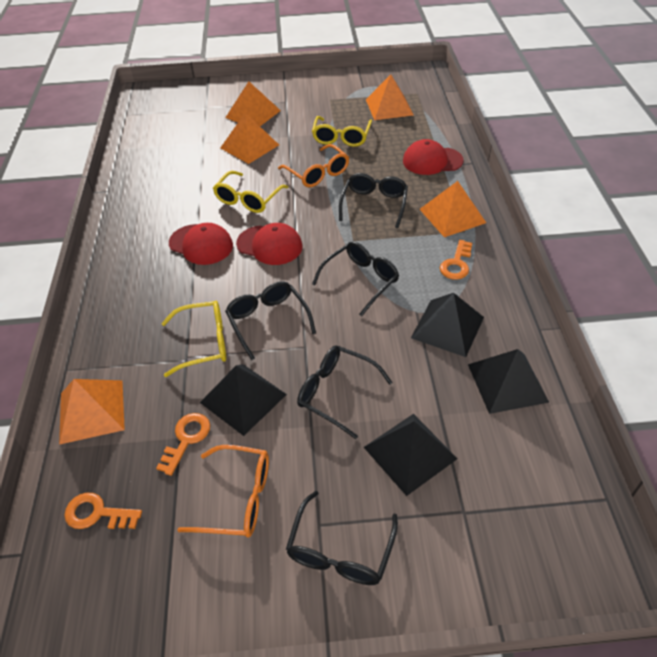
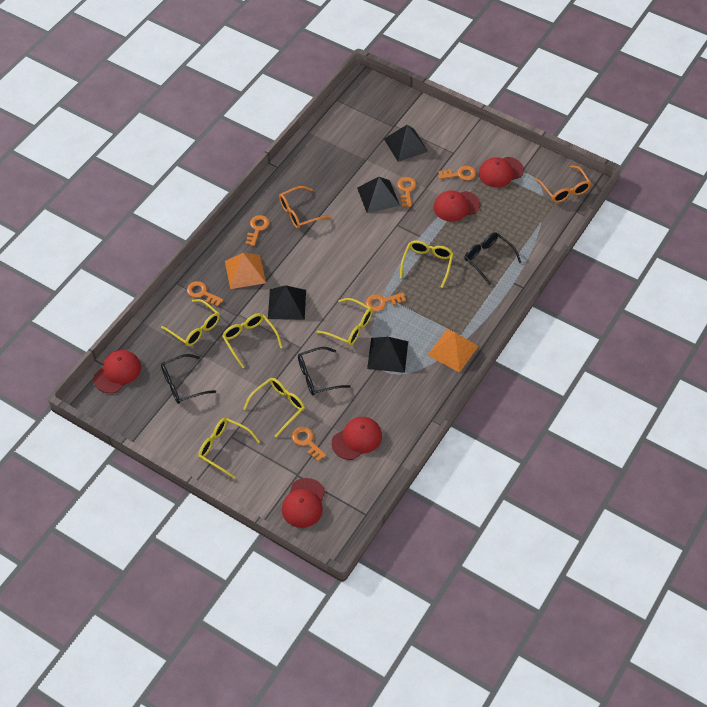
black glasses: 5 -> 3
orange key: 3 -> 6
orange pyramid: 5 -> 2
red cap: 3 -> 5
yellow glasses: 3 -> 6

